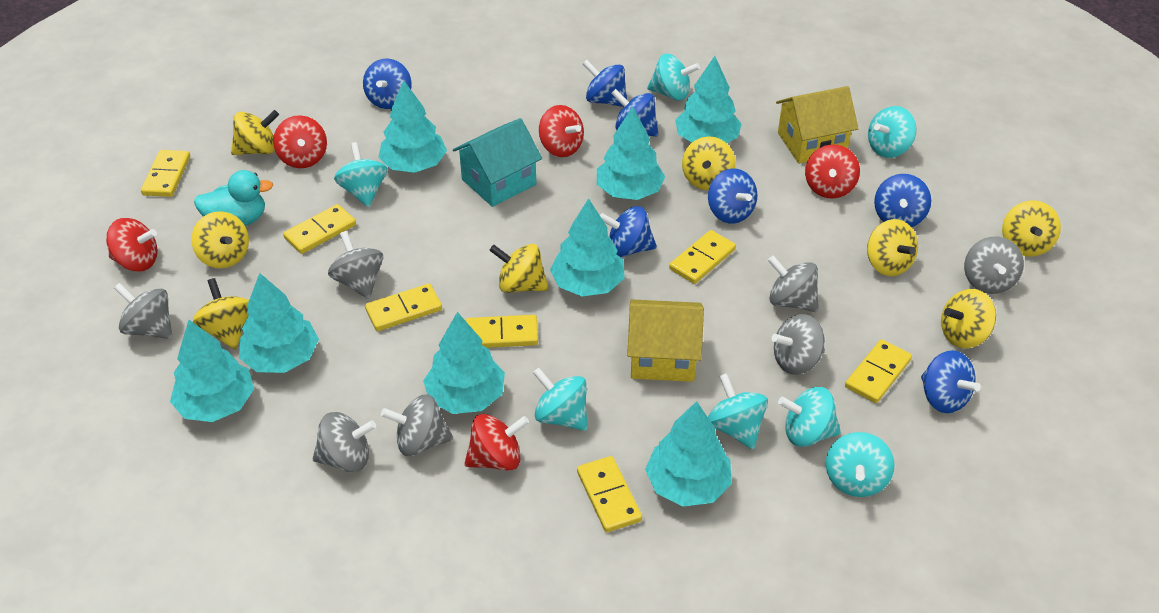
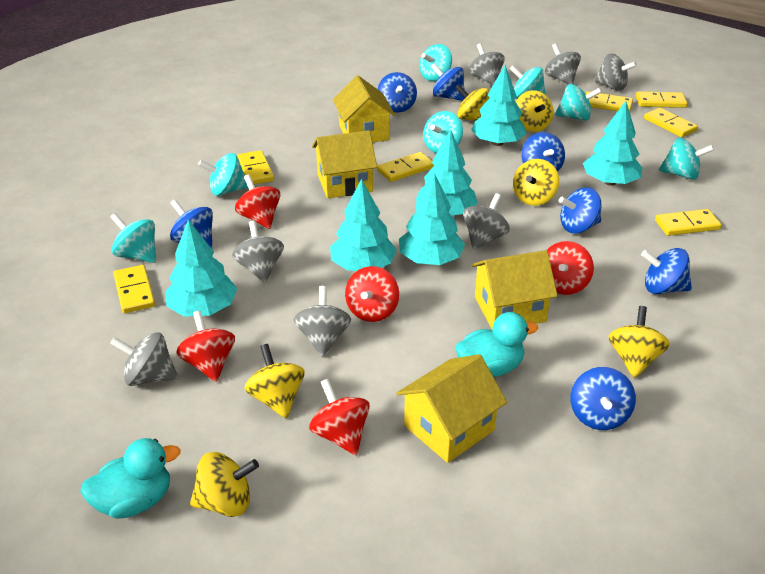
turquoise duck: 1 -> 2
turquoise house: 1 -> 0
turquoise tree: 8 -> 6
yellow house: 2 -> 4
yellow spinning top: 8 -> 6

